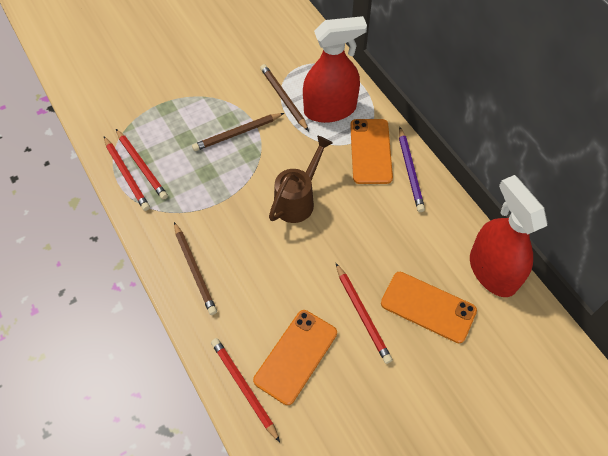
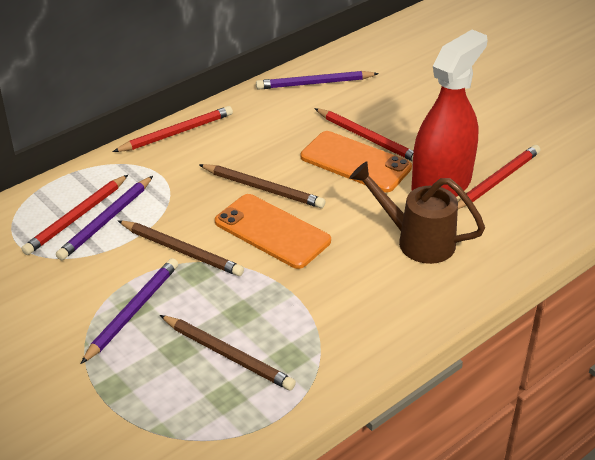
orange phone: 3 -> 2
purple pencil: 1 -> 3
red spray bottle: 2 -> 1

